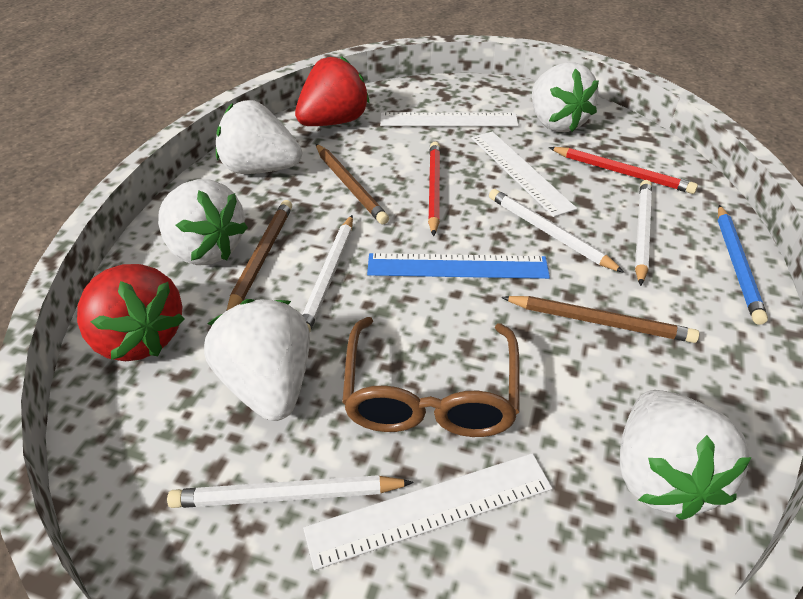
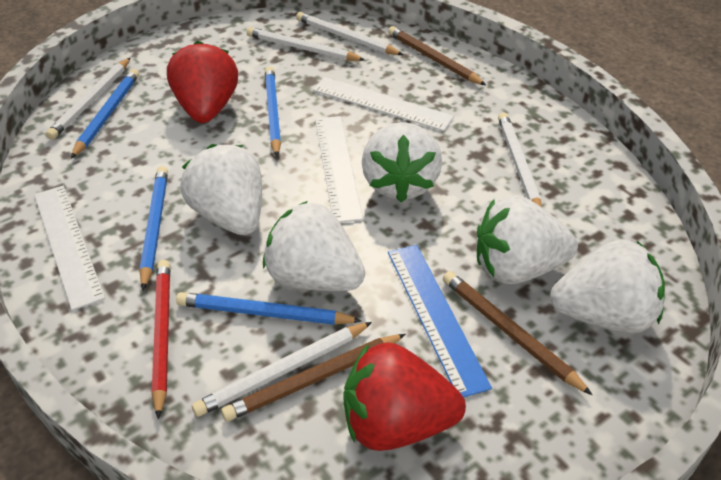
blue pencil: 1 -> 4
brown glasses: 1 -> 0
red pencil: 2 -> 1
white pencil: 4 -> 5

